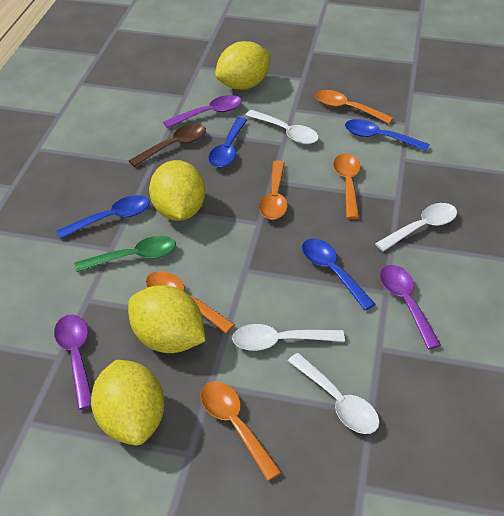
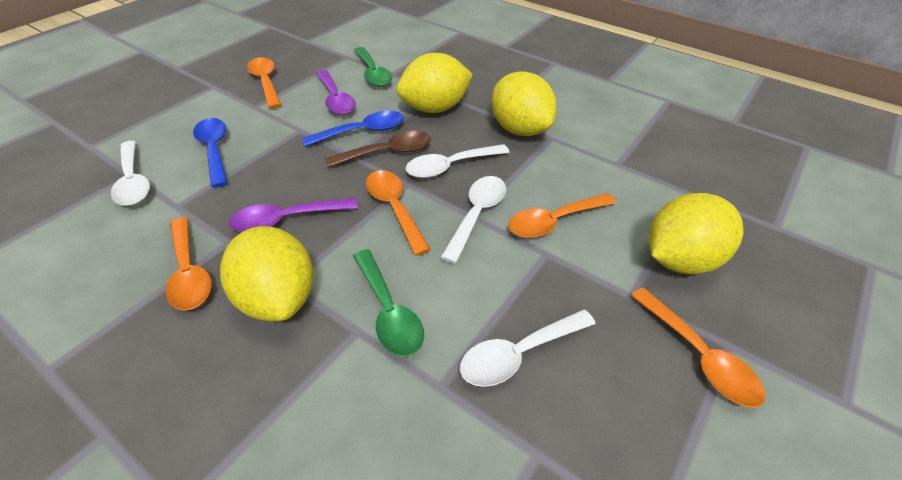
blue spoon: 4 -> 2
green spoon: 1 -> 2
purple spoon: 3 -> 2

